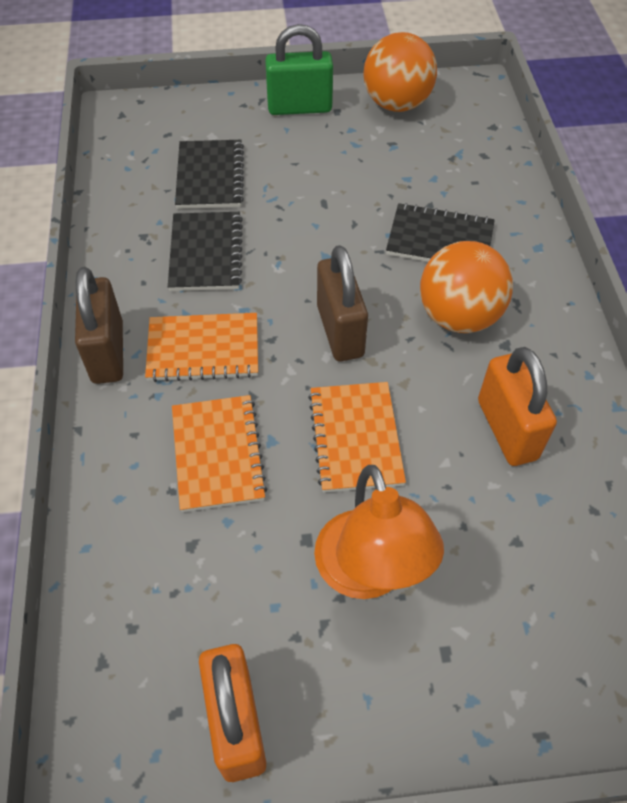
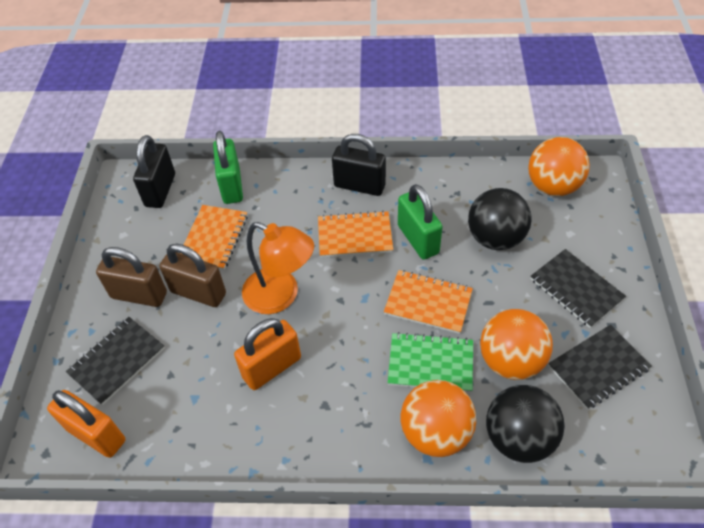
black ball: 0 -> 2
black padlock: 0 -> 2
green notebook: 0 -> 1
green padlock: 1 -> 2
orange ball: 2 -> 3

